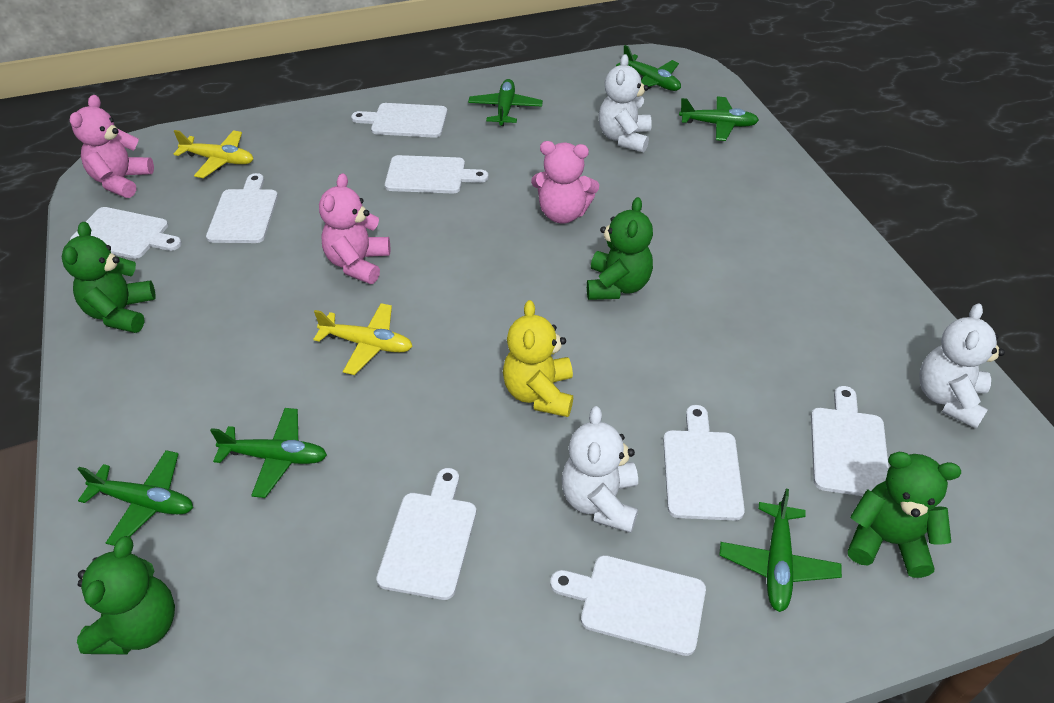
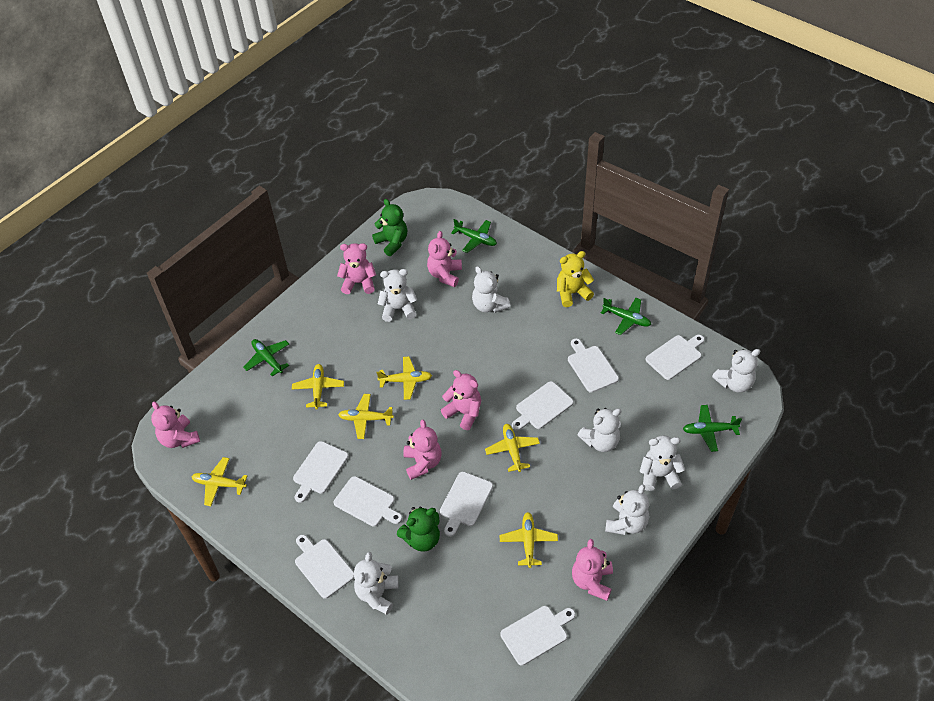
green plane: 6 -> 4
green teddy bear: 4 -> 2
pink teddy bear: 3 -> 6
white teddy bear: 3 -> 7
yellow plane: 2 -> 6

